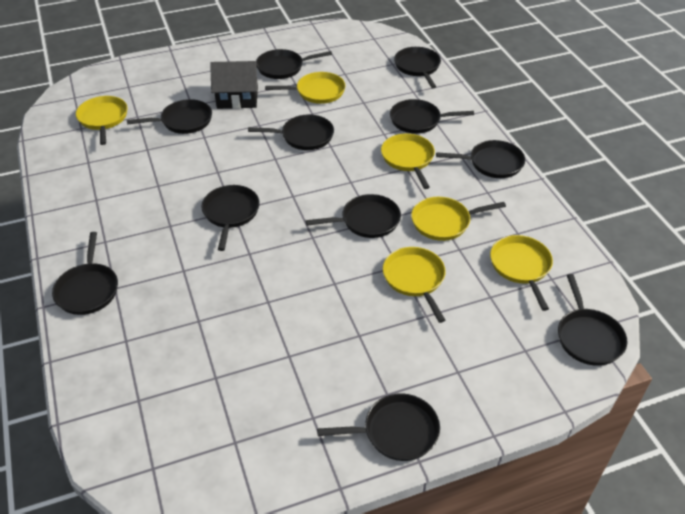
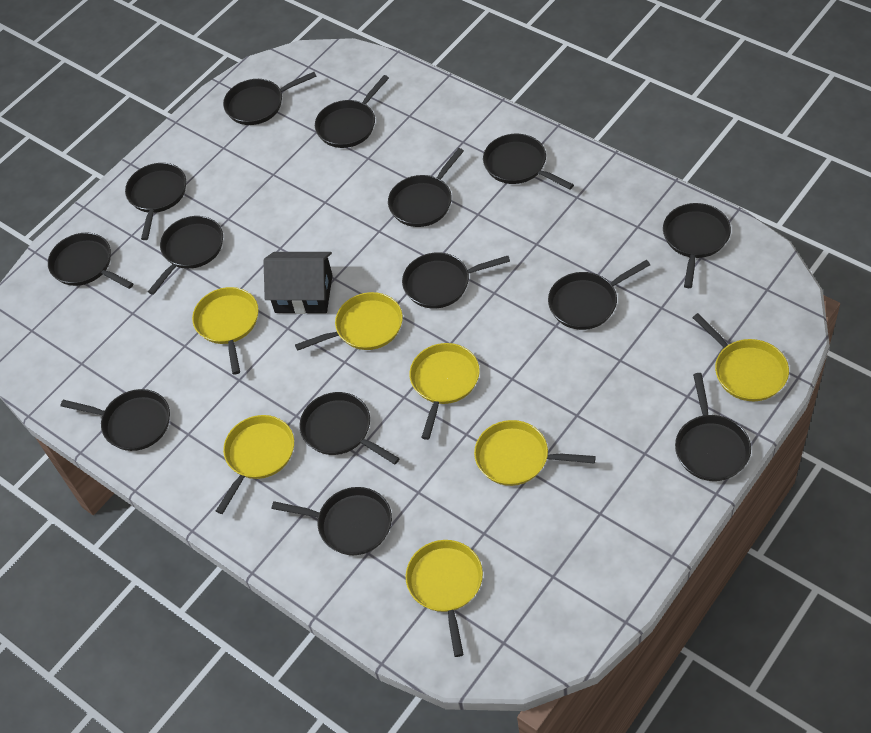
black pan: 11 -> 14
yellow pan: 6 -> 7

